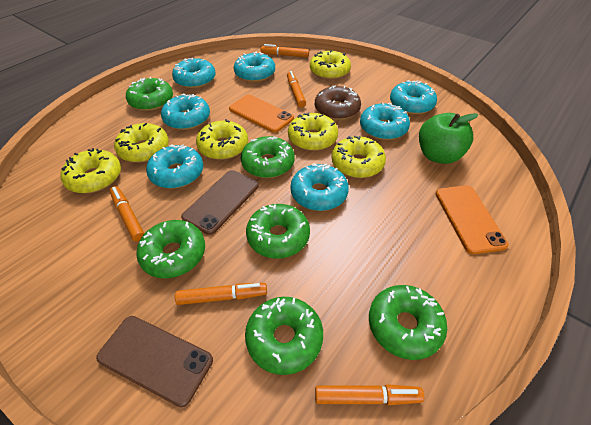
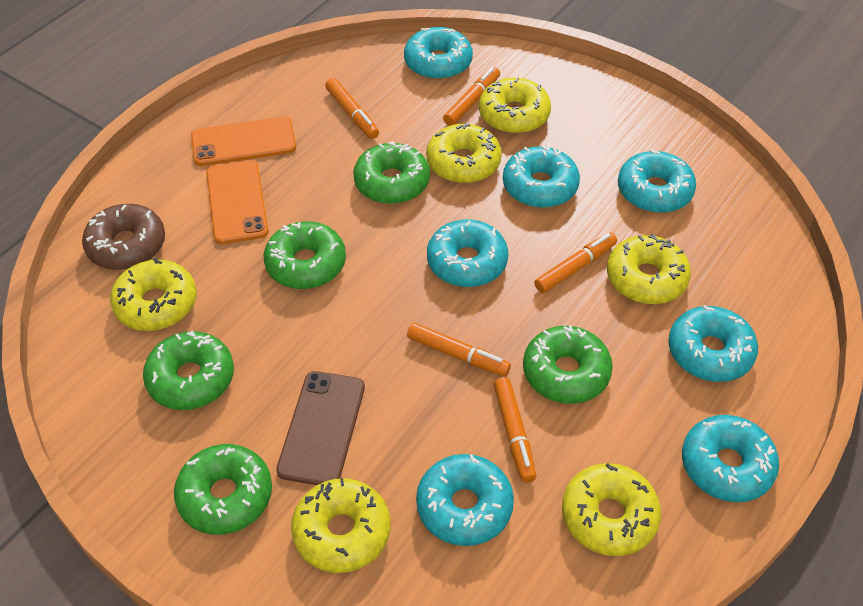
brown phone: 2 -> 1
green apple: 1 -> 0
green donut: 6 -> 5

